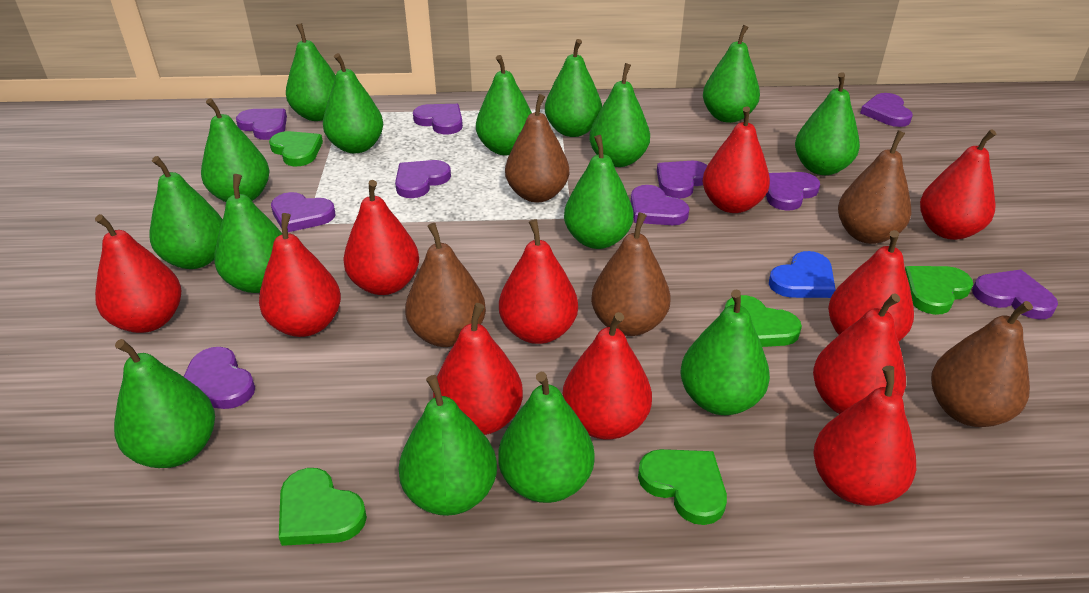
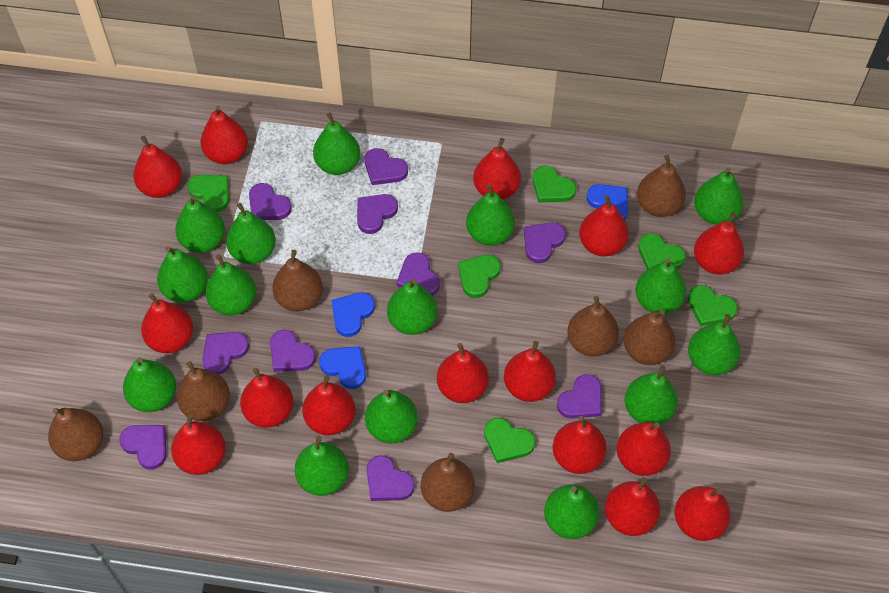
blue heart: 1 -> 3
brown pear: 5 -> 7
green heart: 5 -> 6
red pear: 11 -> 15

